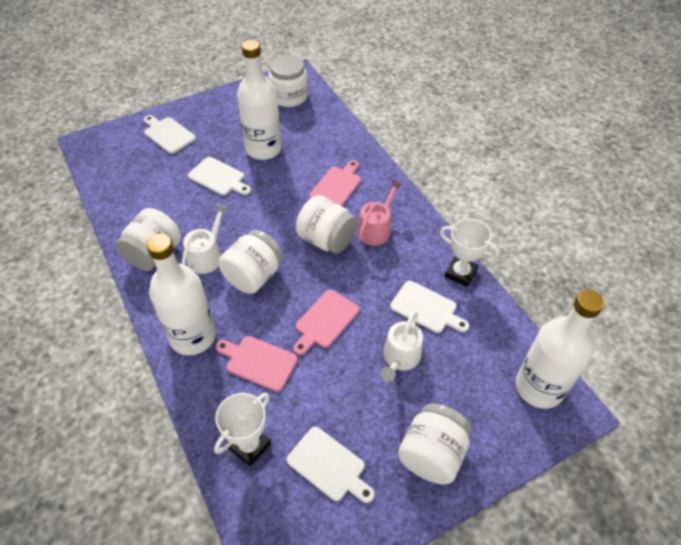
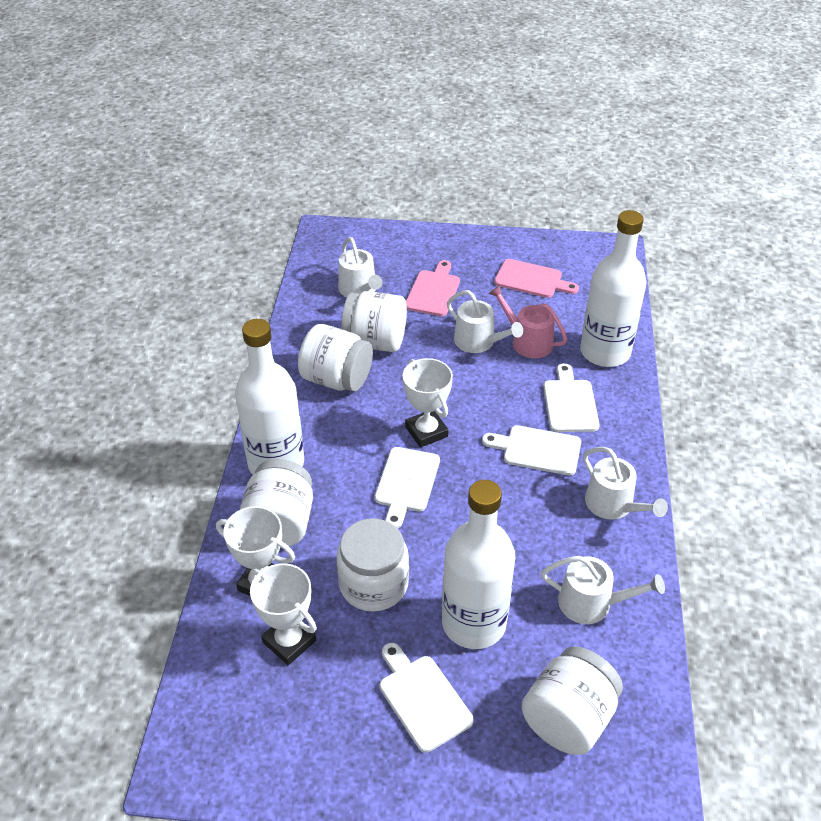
pink cutting board: 3 -> 2
white trophy: 2 -> 3
white watering can: 2 -> 4

